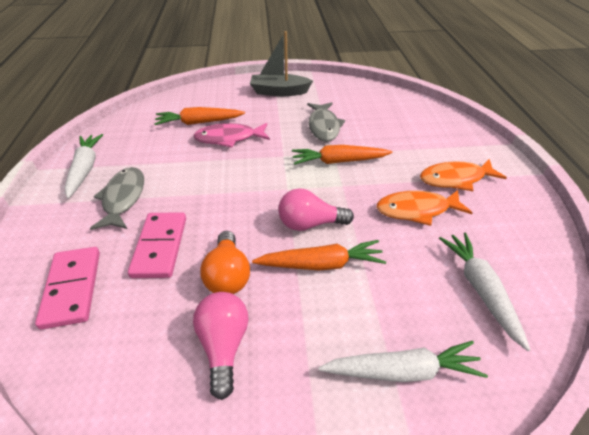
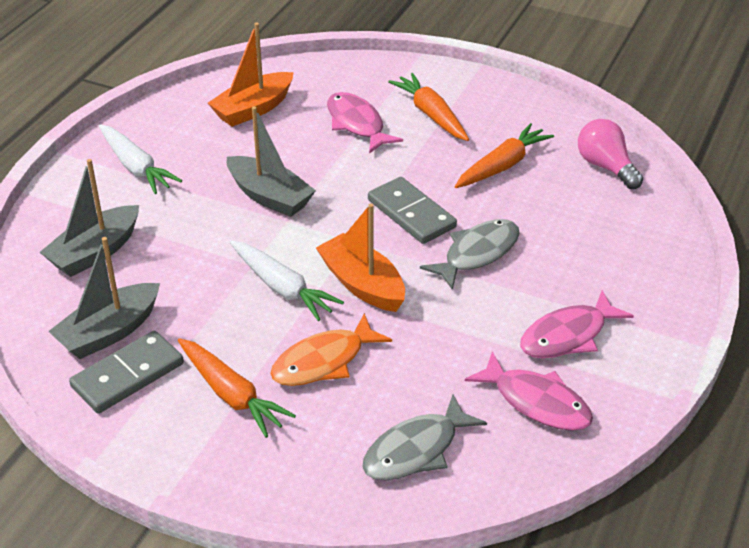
grey boat: 1 -> 3
grey domino: 0 -> 2
orange boat: 0 -> 2
orange fish: 2 -> 1
orange light bulb: 1 -> 0
pink domino: 2 -> 0
pink fish: 1 -> 3
pink light bulb: 2 -> 1
white carrot: 3 -> 2

